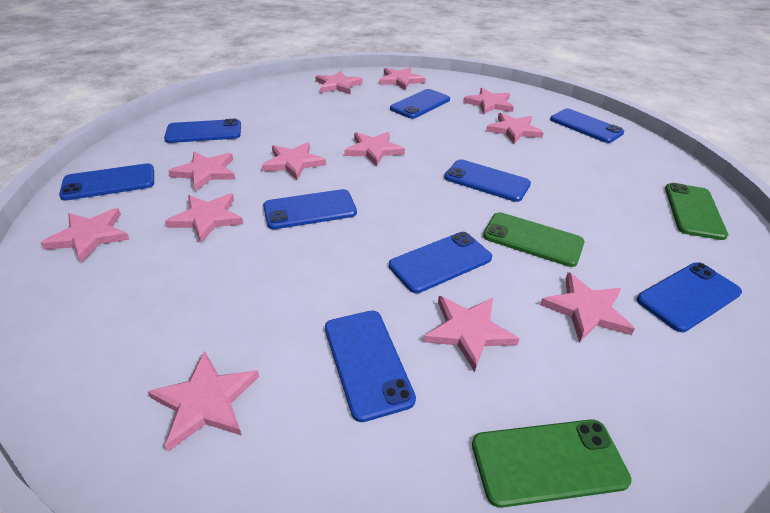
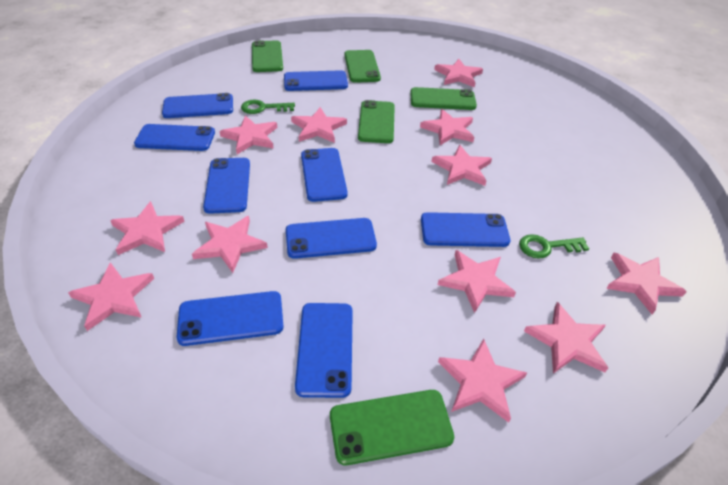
green key: 0 -> 2
green phone: 3 -> 5

